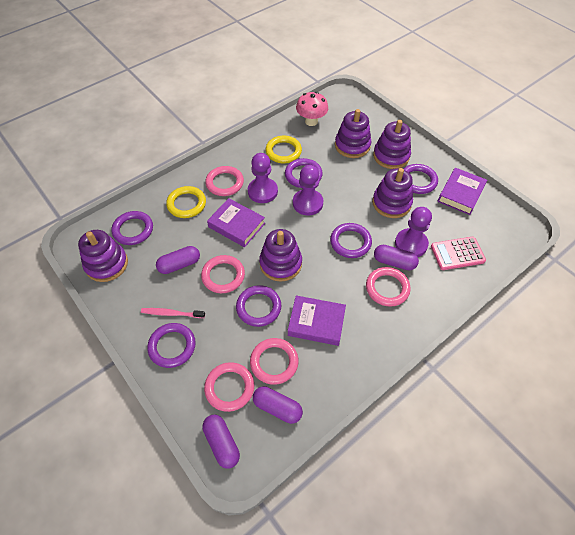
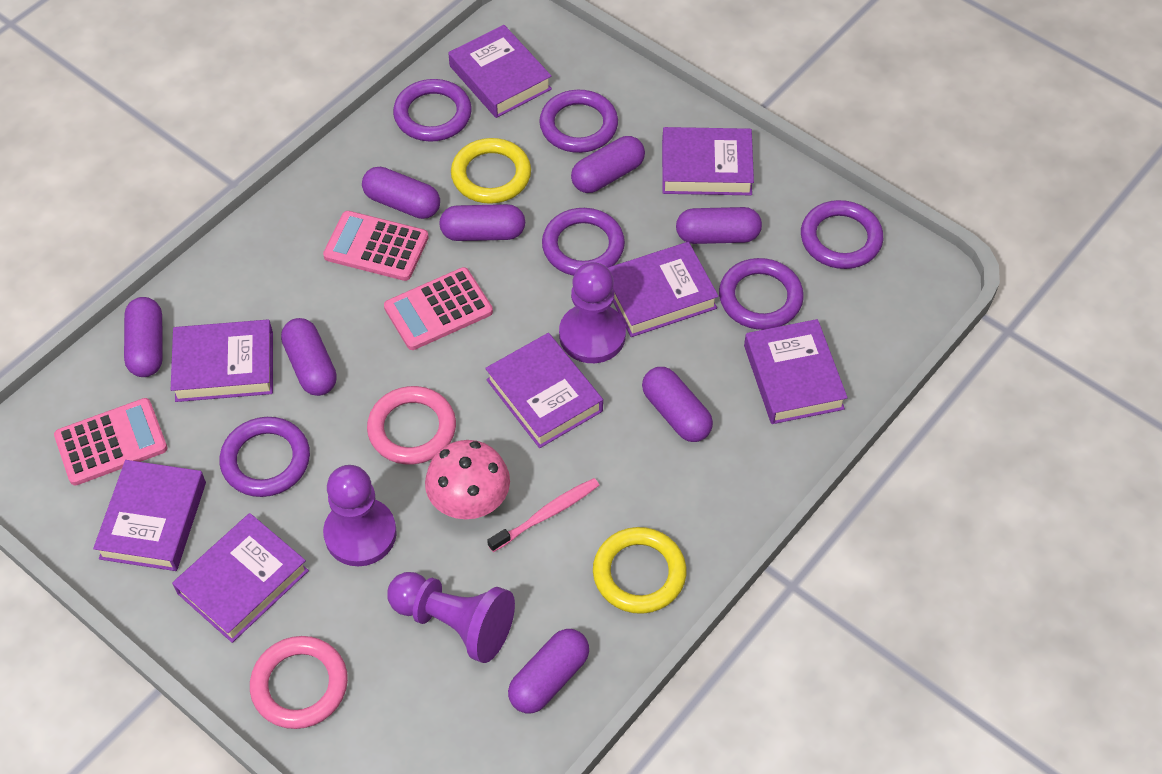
pink calculator: 1 -> 3
pink ring: 5 -> 2
purple book: 3 -> 8
purple capsule: 4 -> 8
purple stacking toy: 5 -> 0

